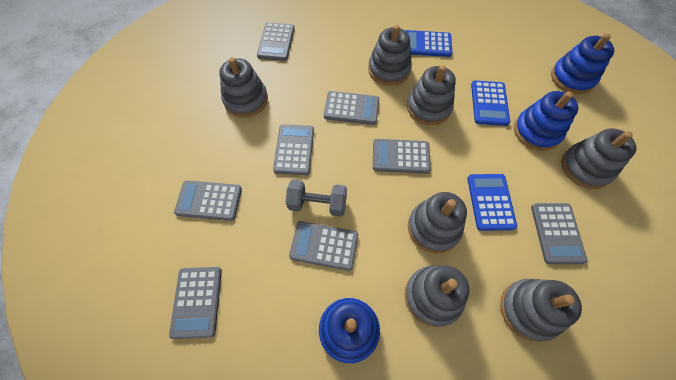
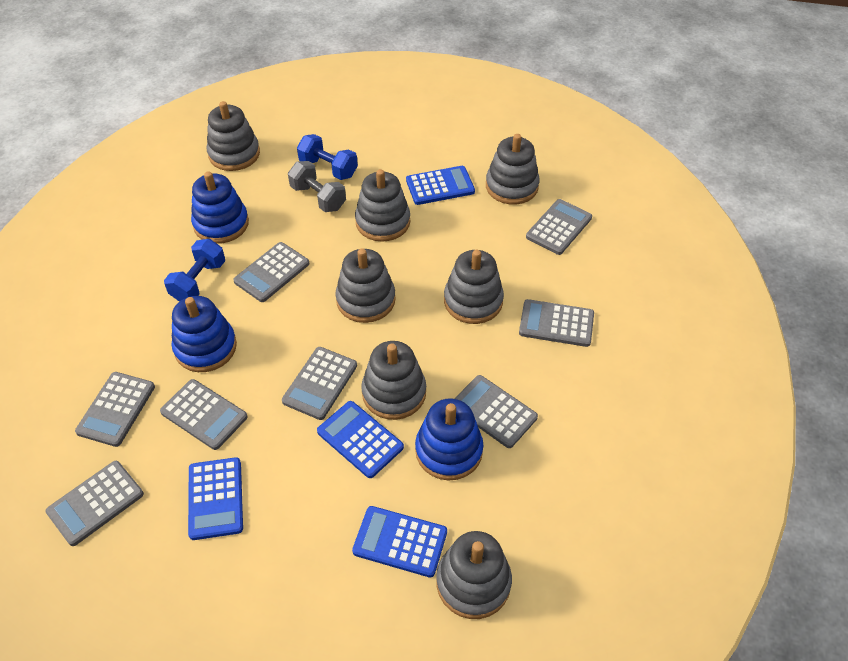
blue calculator: 3 -> 4
blue dumbbell: 0 -> 2

